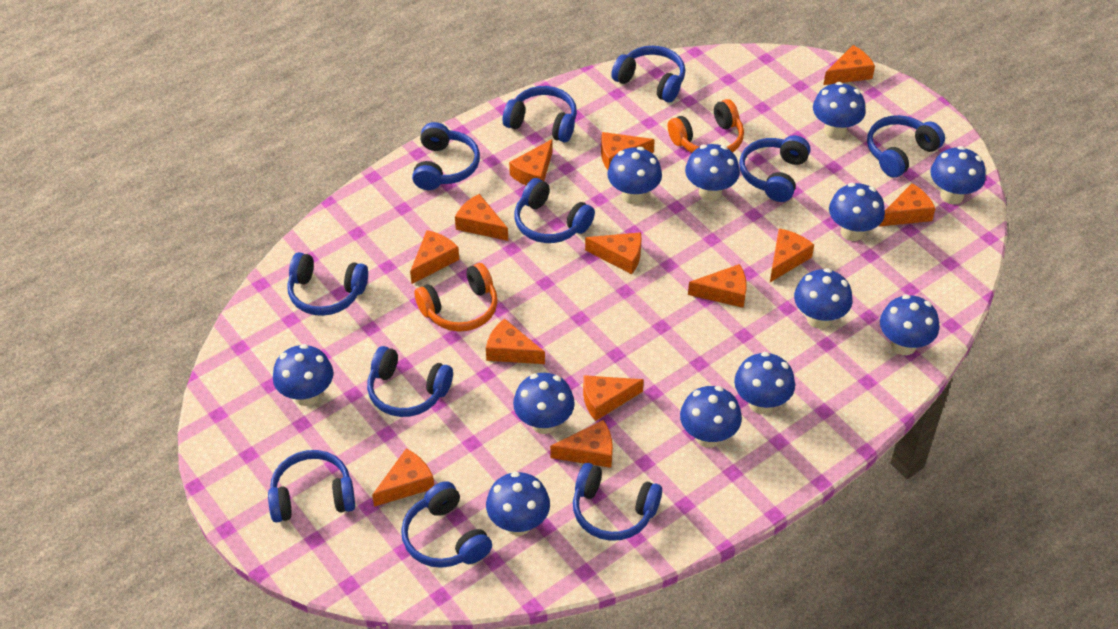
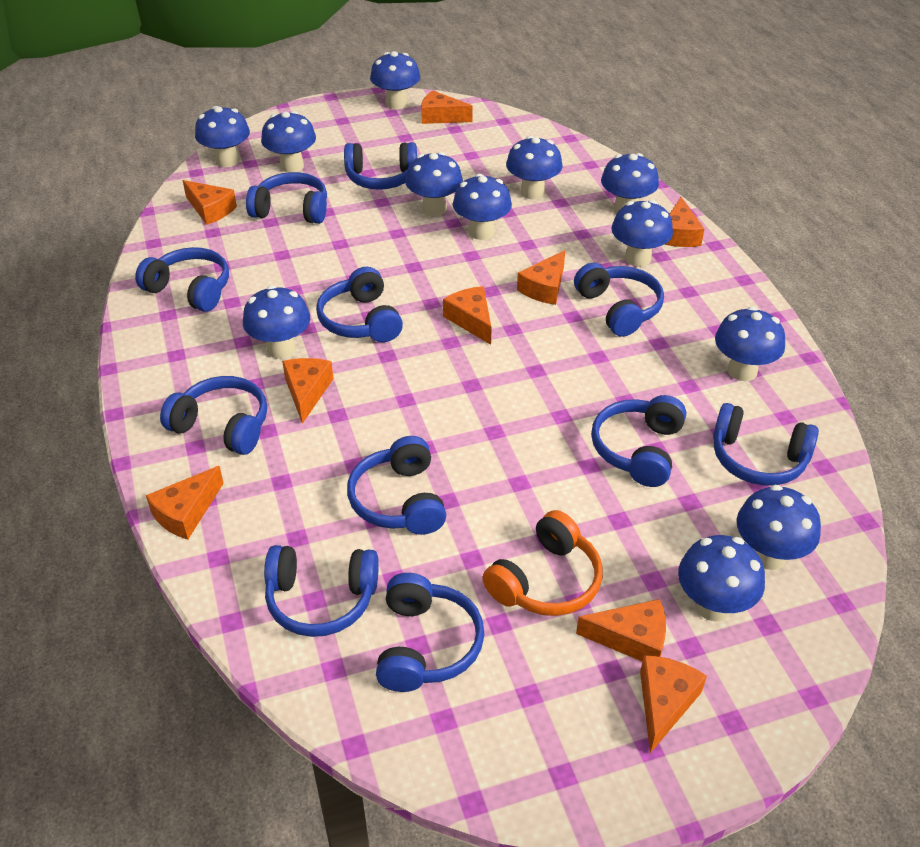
orange cheese: 13 -> 9
orange headphones: 2 -> 1

